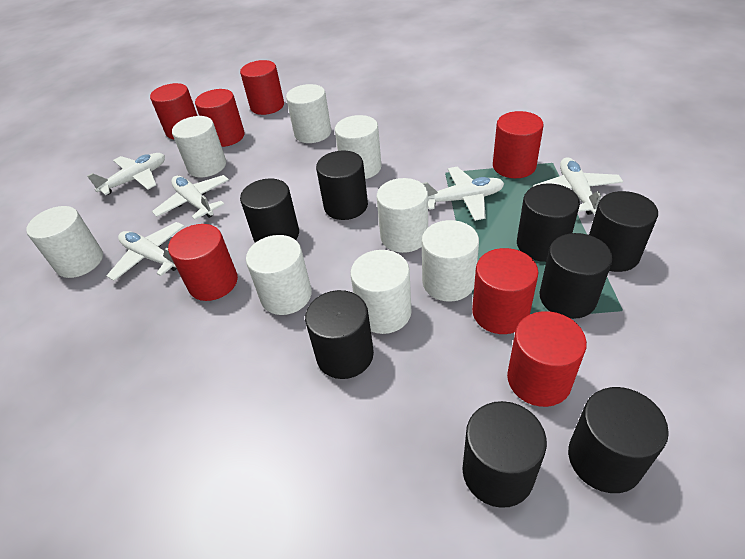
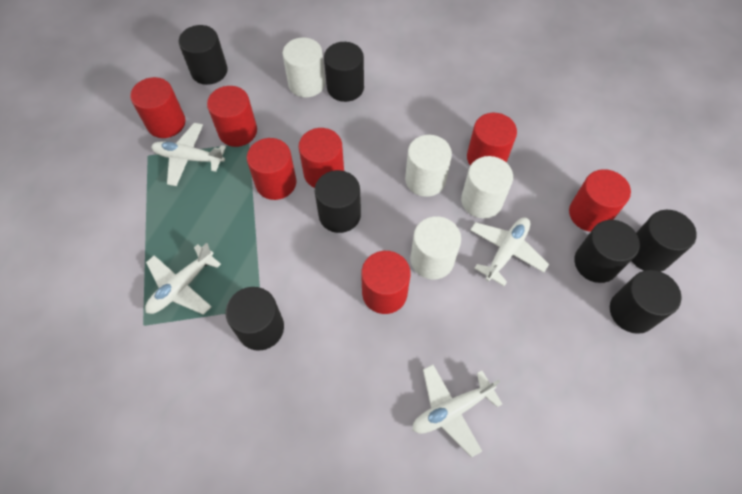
black cylinder: 8 -> 7
white cylinder: 8 -> 4
white plane: 5 -> 4

